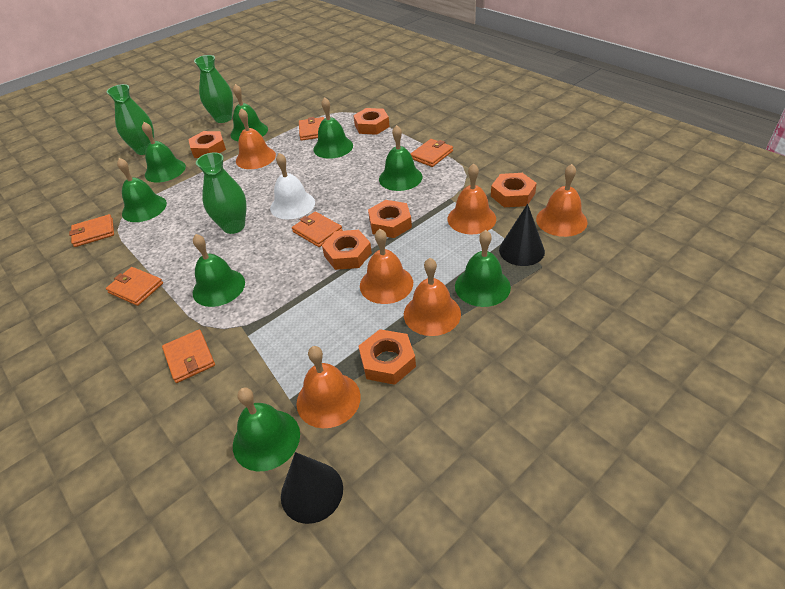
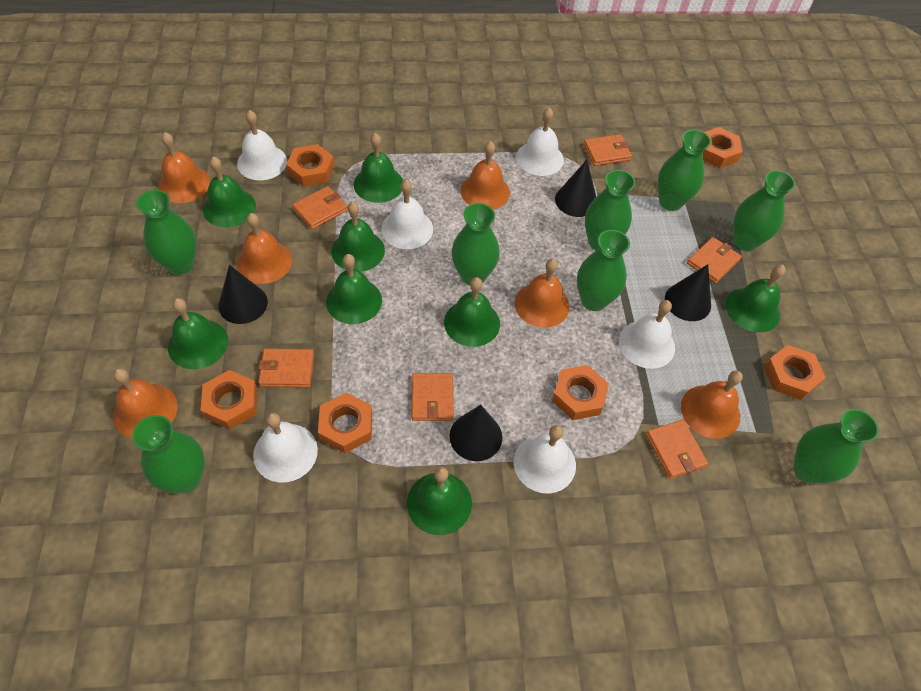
black cone: 2 -> 4
green vase: 3 -> 8
white bell: 1 -> 6

